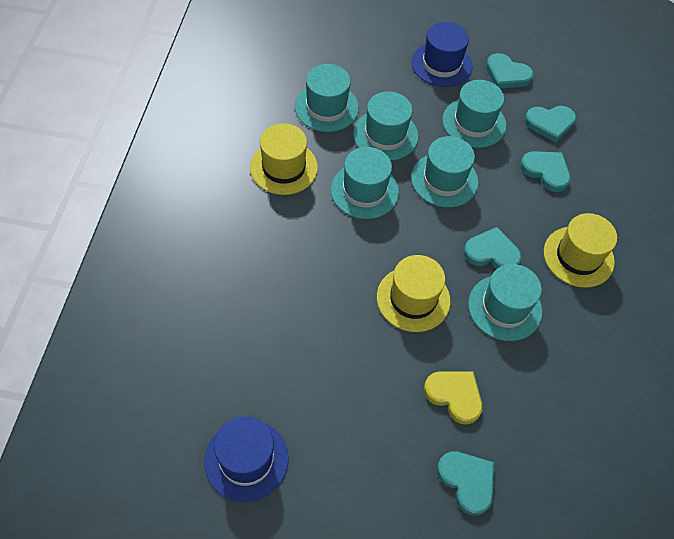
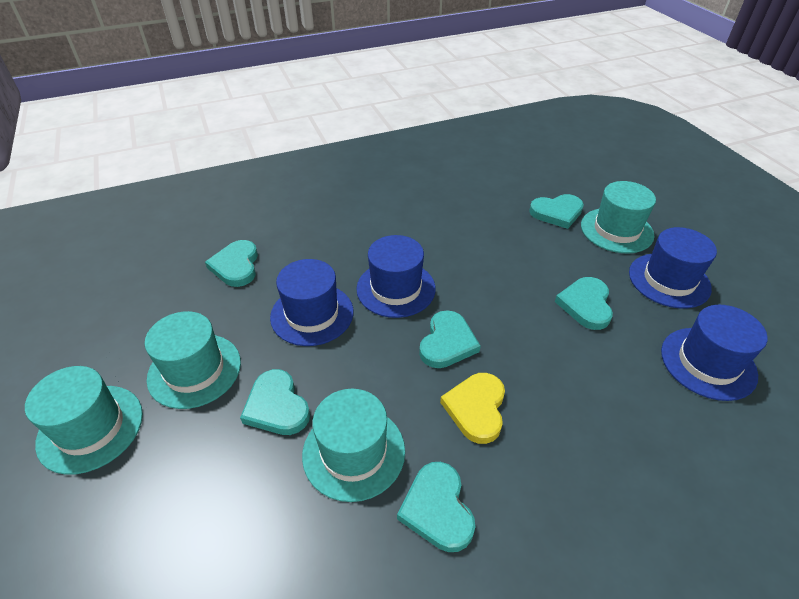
blue hat: 2 -> 4
turquoise hat: 6 -> 4
turquoise heart: 5 -> 6
yellow hat: 3 -> 0

